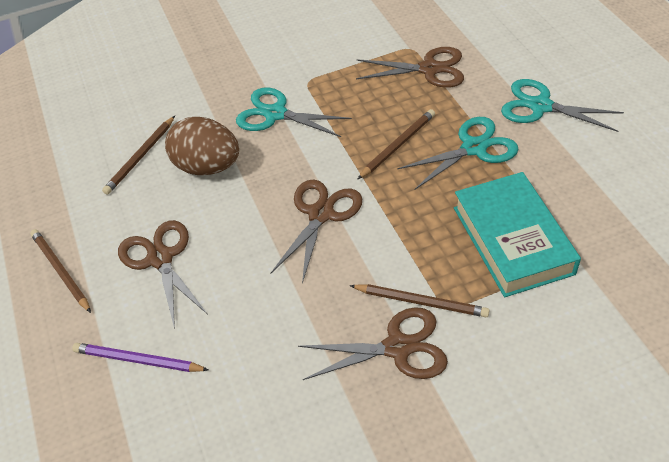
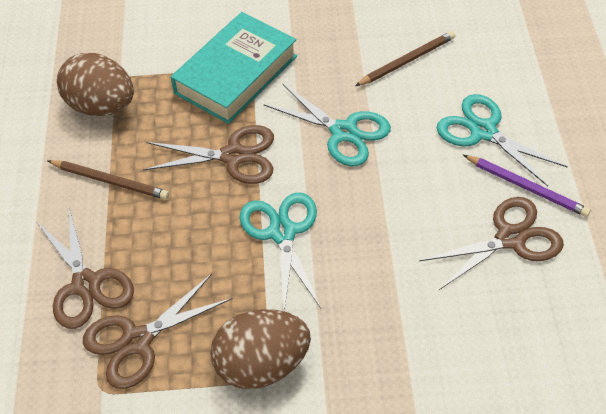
brown egg: 1 -> 2
brown pencil: 4 -> 2

